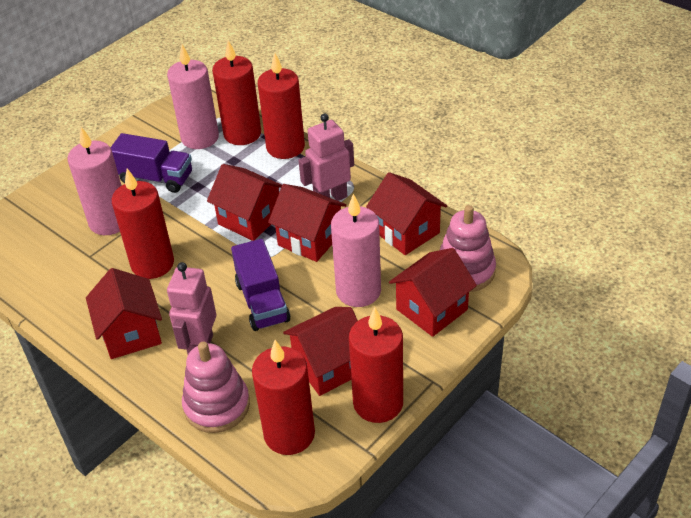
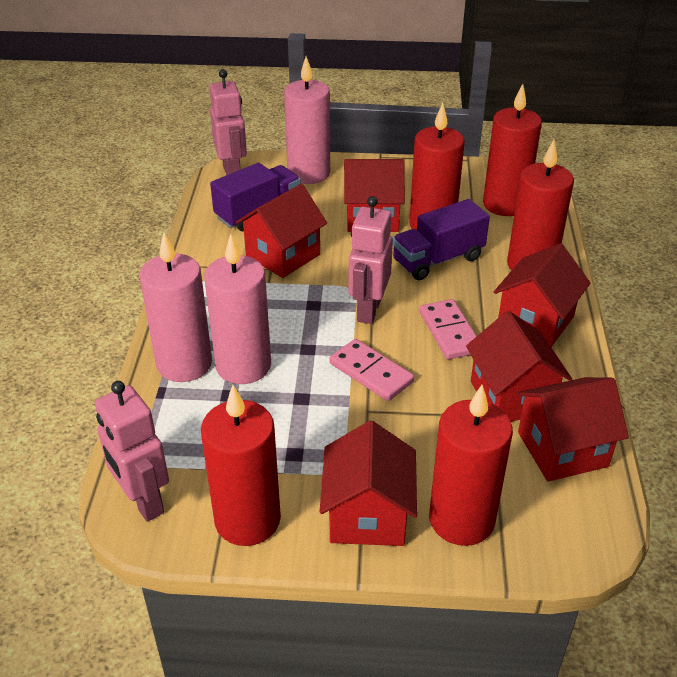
pink domino: 0 -> 2
pink robot: 2 -> 3
pink stacking toy: 2 -> 0

